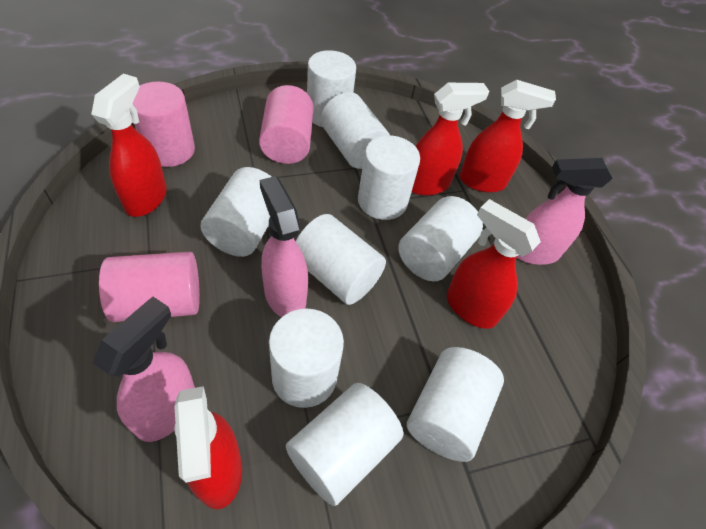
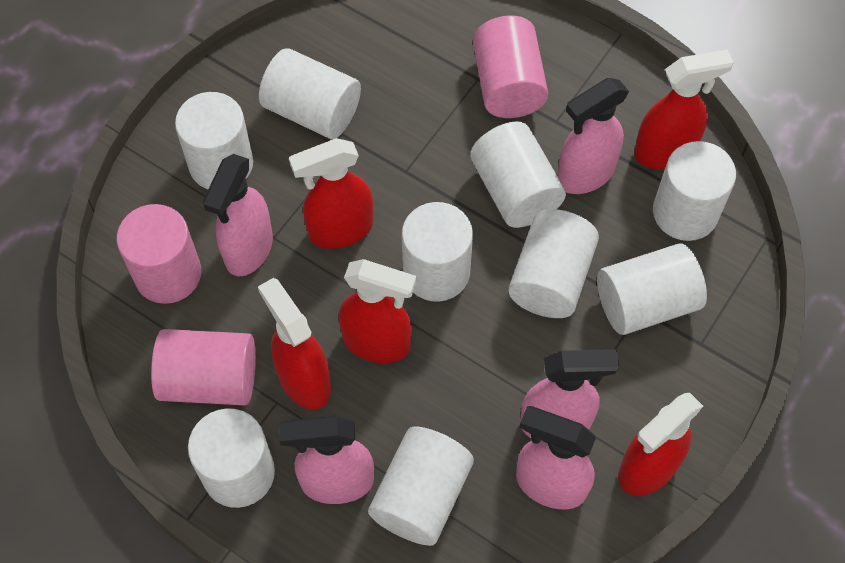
pink spray bottle: 3 -> 5

